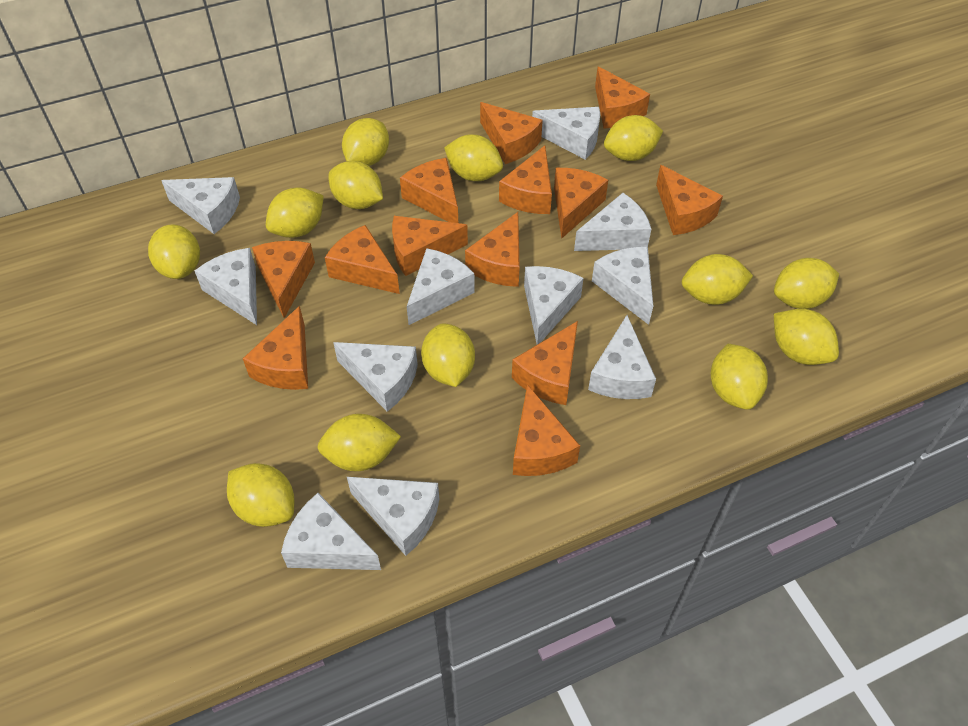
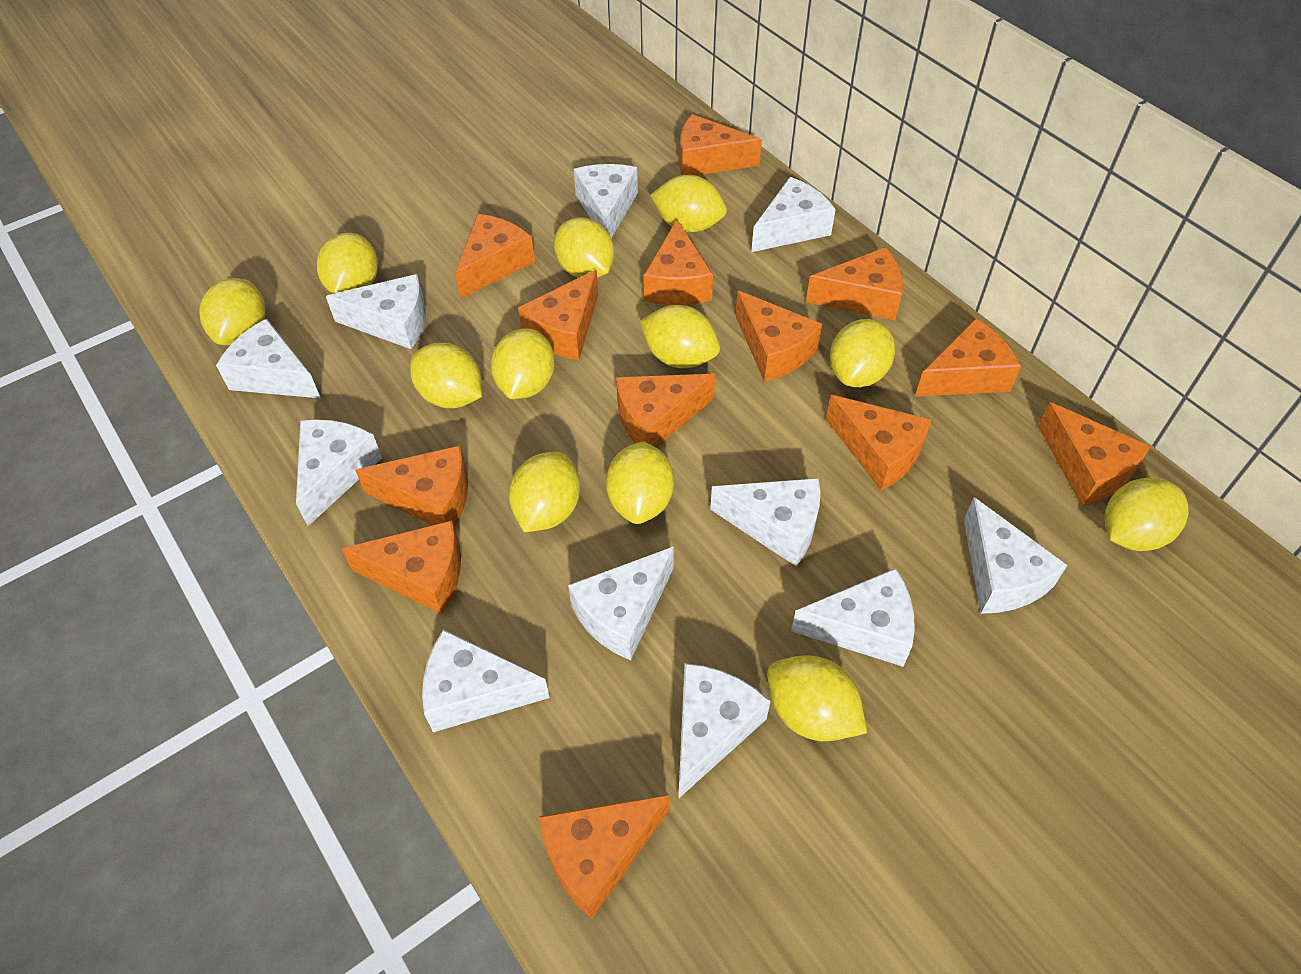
yellow lemon: 13 -> 12

